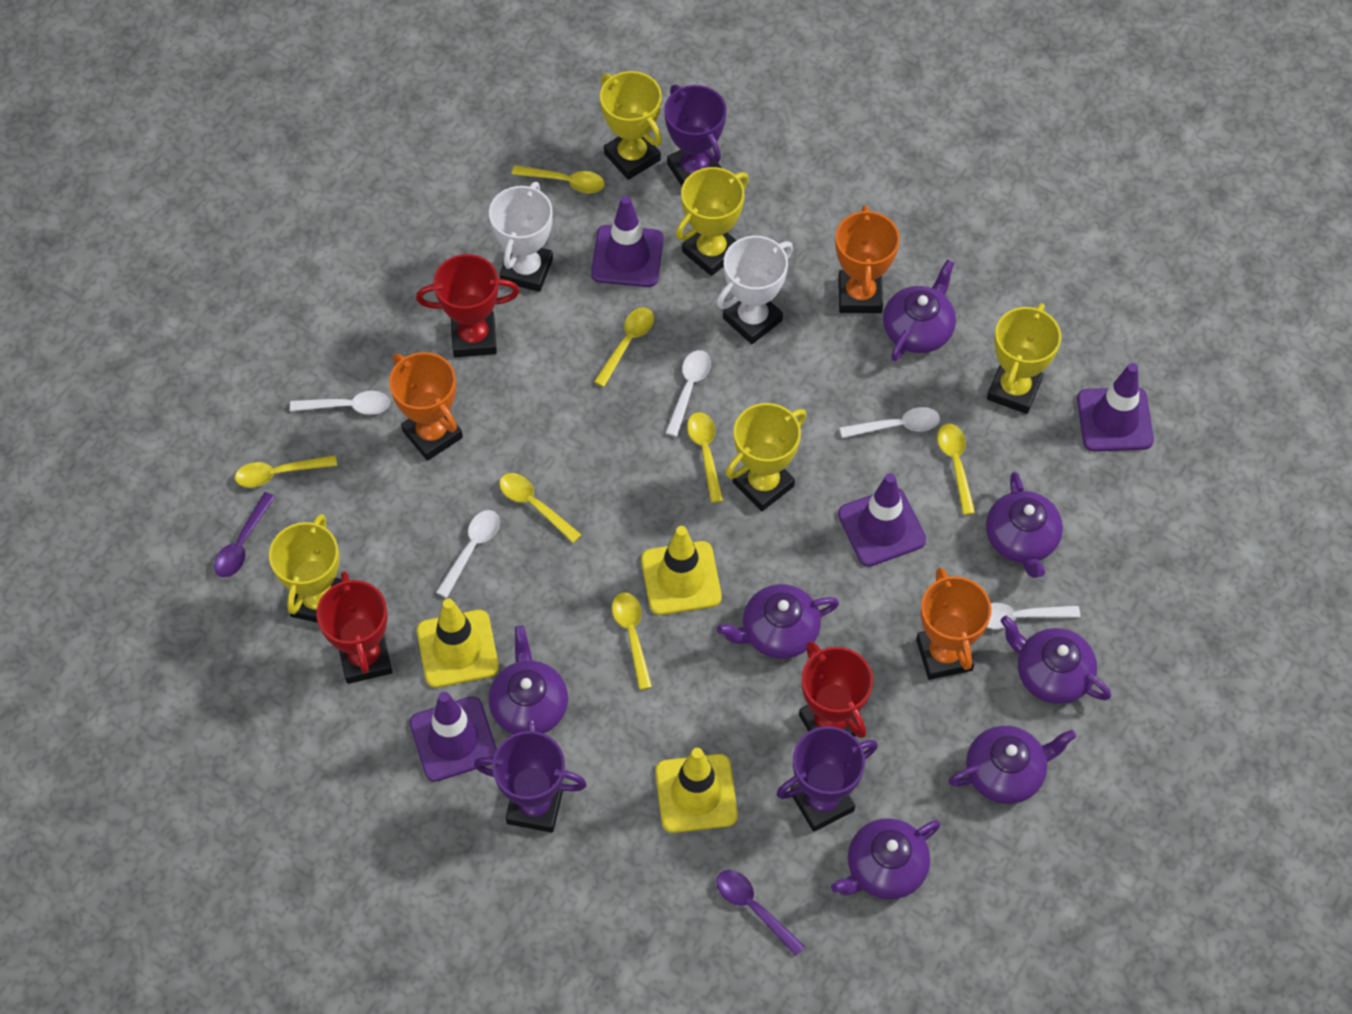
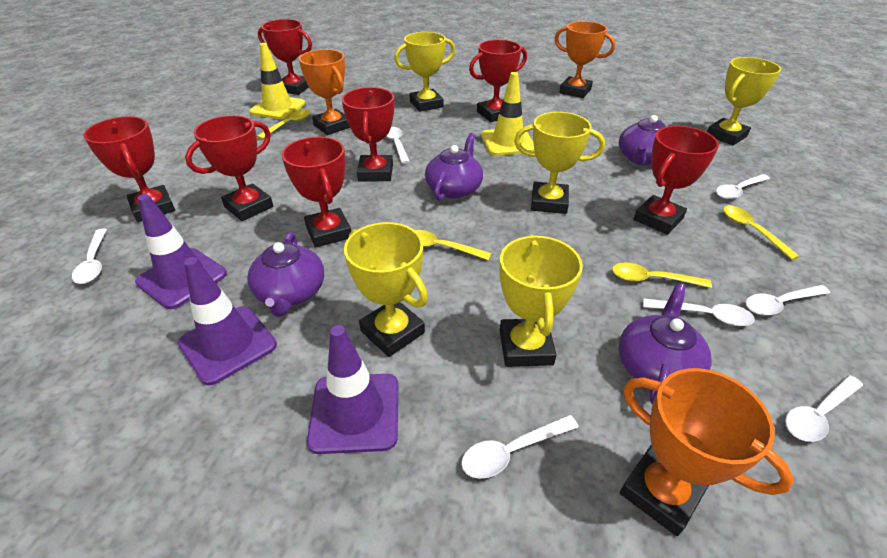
purple spoon: 2 -> 0
purple teapot: 7 -> 4
purple traffic cone: 4 -> 3
purple trophy: 3 -> 0
red trophy: 3 -> 7
white spoon: 5 -> 7
white trophy: 2 -> 0
yellow spoon: 7 -> 4
yellow traffic cone: 3 -> 2

